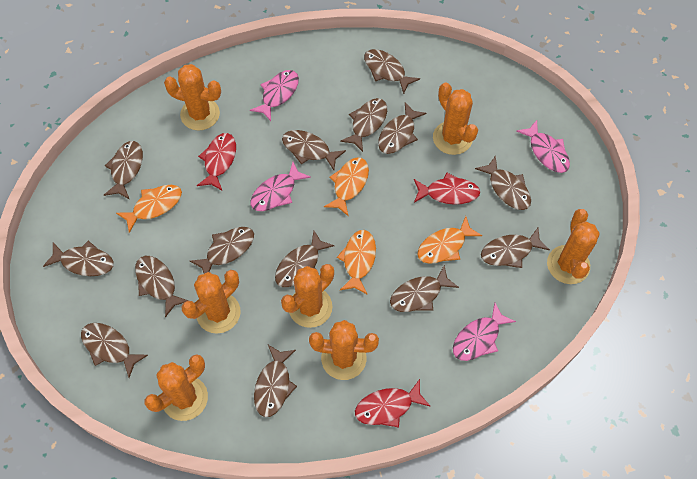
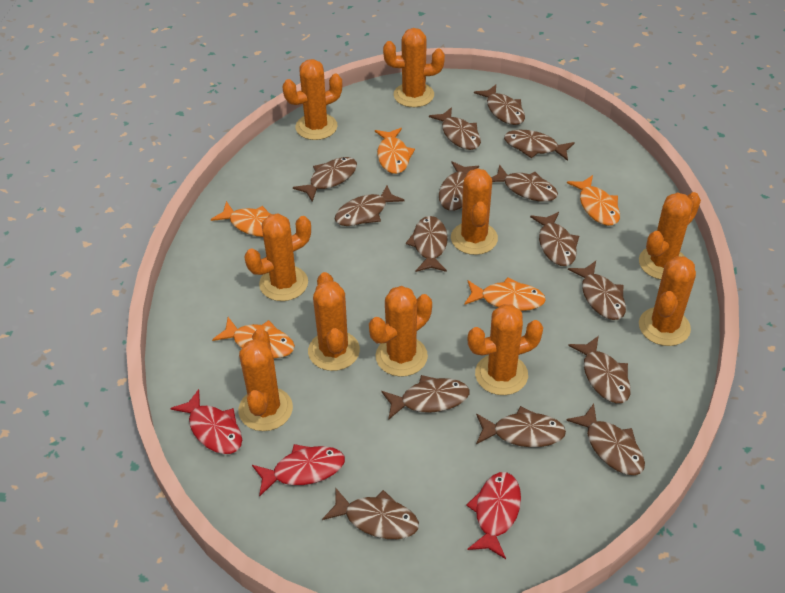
brown fish: 14 -> 15
orange cactus: 7 -> 10
orange fish: 4 -> 5
pink fish: 4 -> 0

